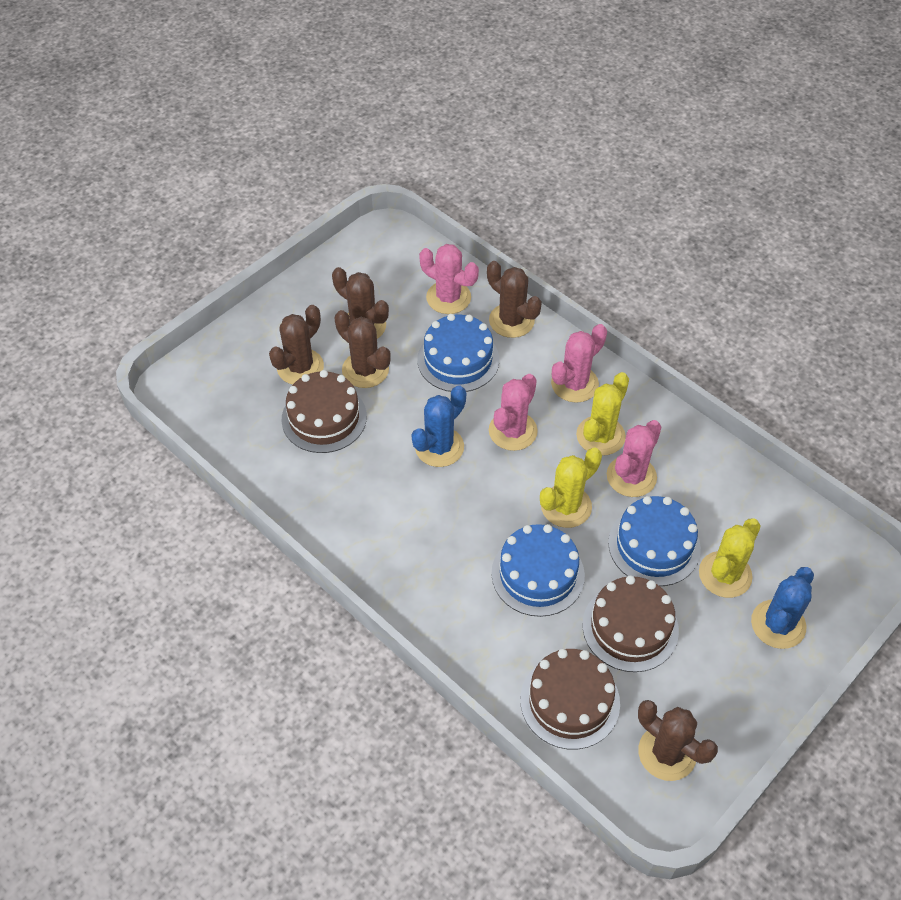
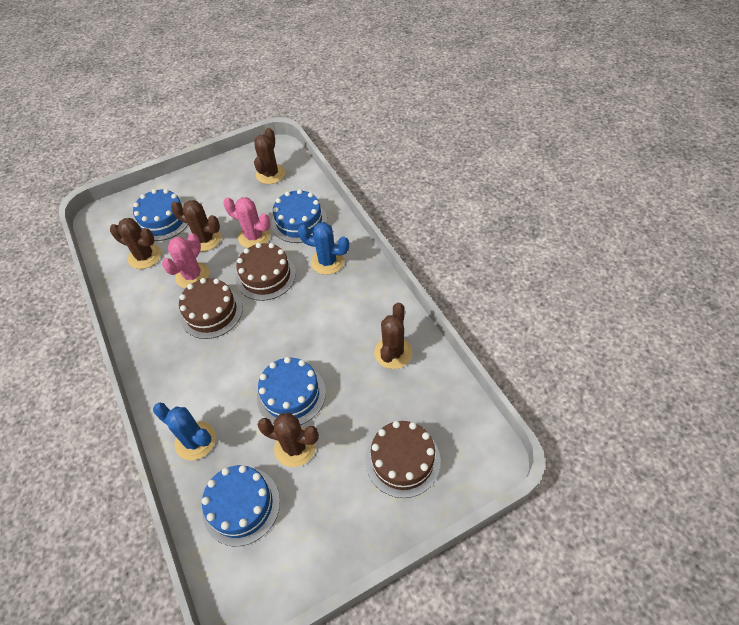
blue cake: 3 -> 4
pink cactus: 4 -> 2
yellow cactus: 3 -> 0

